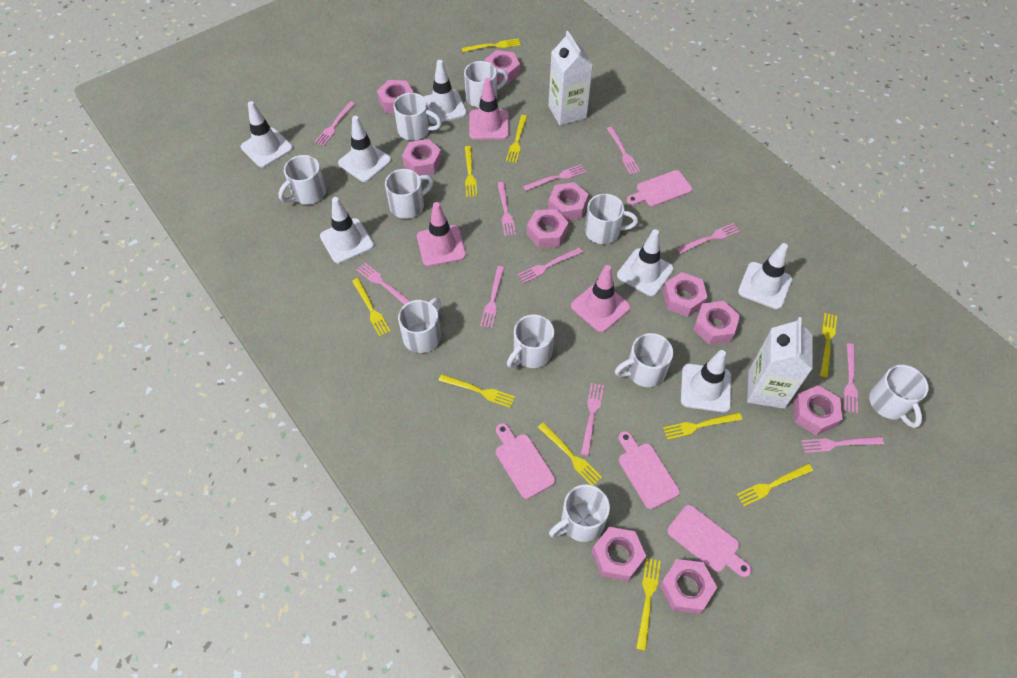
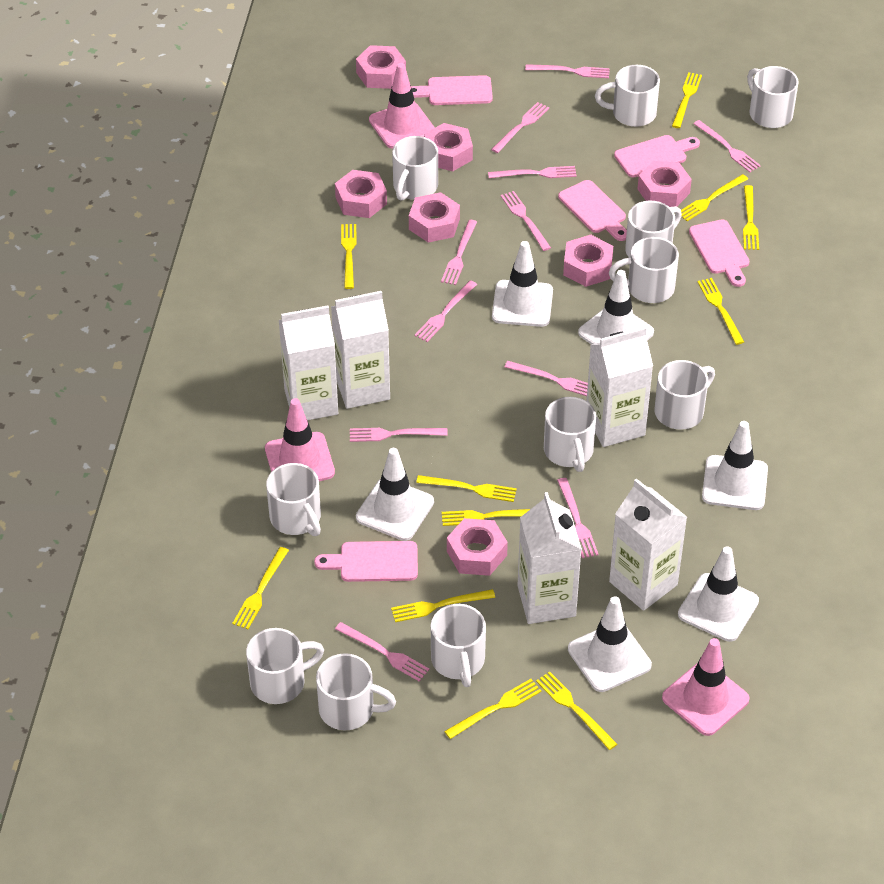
pink cutting board: 4 -> 5
pink nut: 10 -> 7
white carton: 2 -> 5
white mug: 10 -> 11
white traffic cone: 7 -> 6
yellow fork: 10 -> 11

